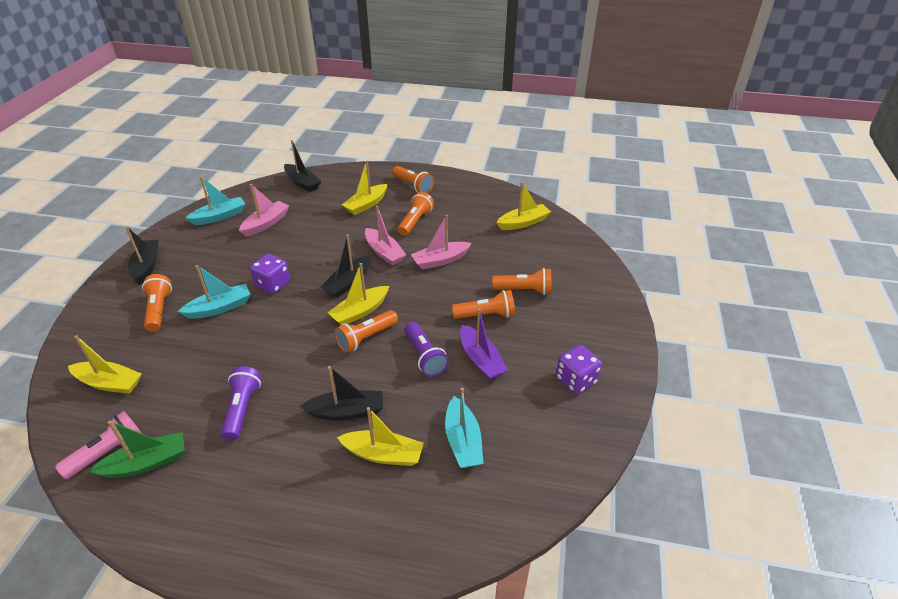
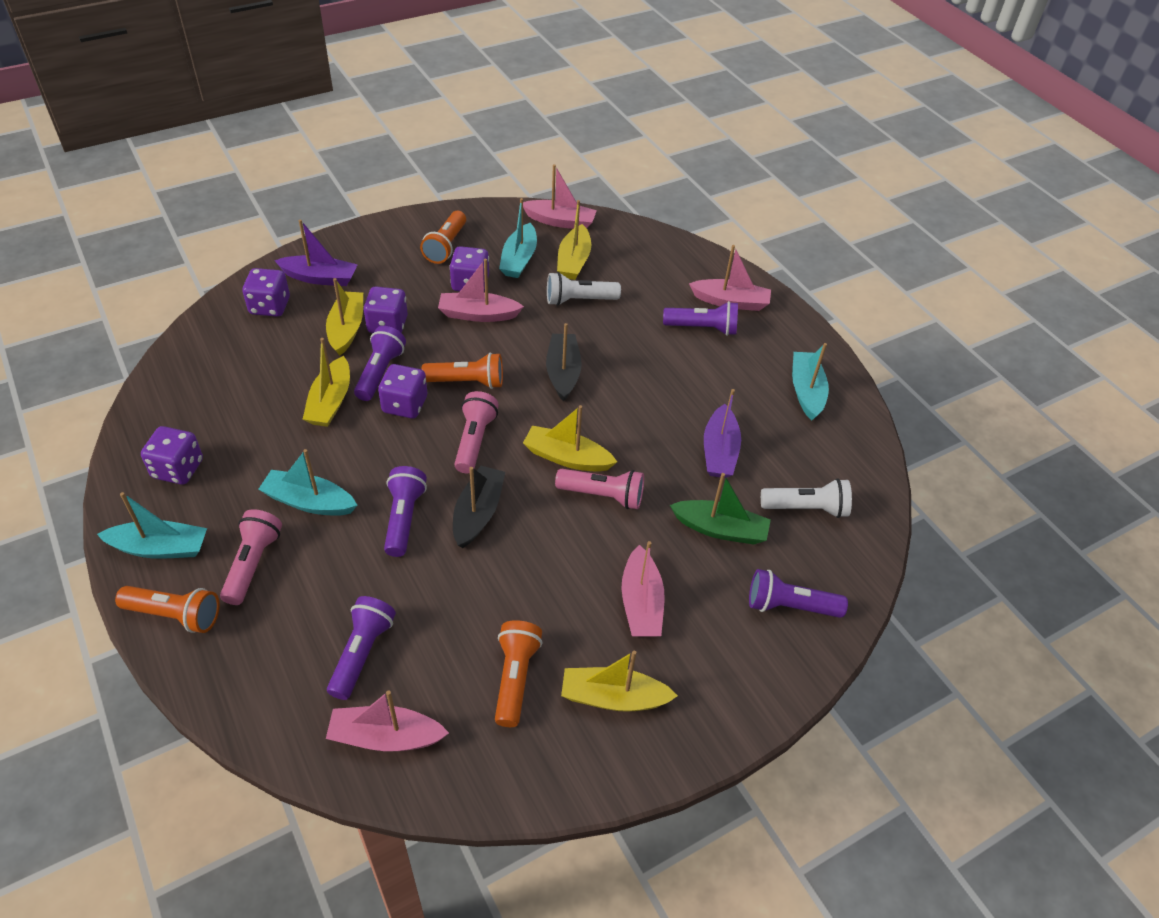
black boat: 4 -> 2
orange flashlight: 6 -> 4
pink boat: 3 -> 5
pink flashlight: 1 -> 3
purple boat: 1 -> 2
purple dice: 2 -> 5
purple flashlight: 2 -> 5
turquoise boat: 3 -> 4
white flashlight: 0 -> 2

